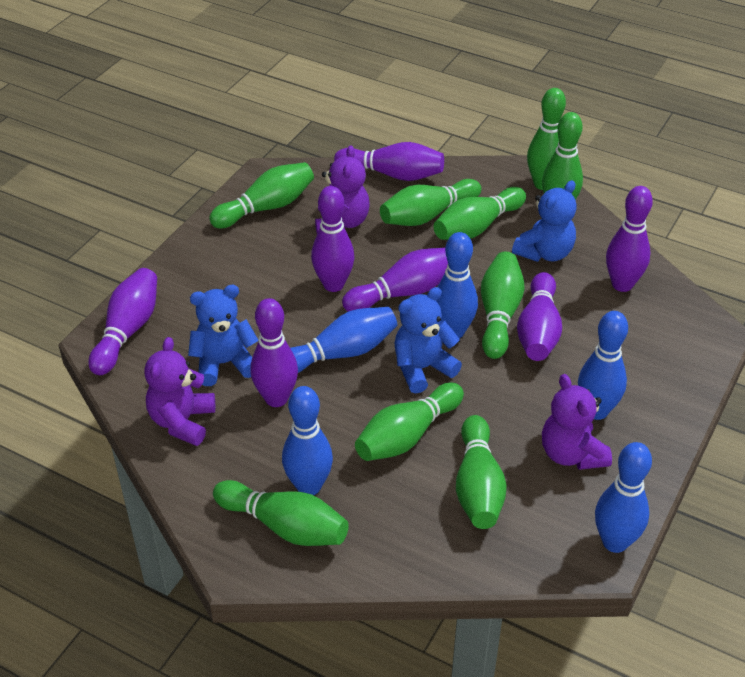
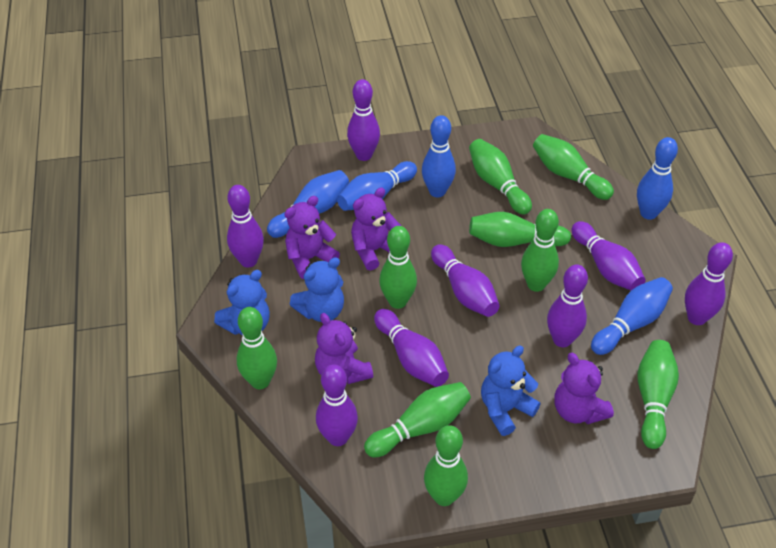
purple bowling pin: 7 -> 8
purple teddy bear: 3 -> 4

